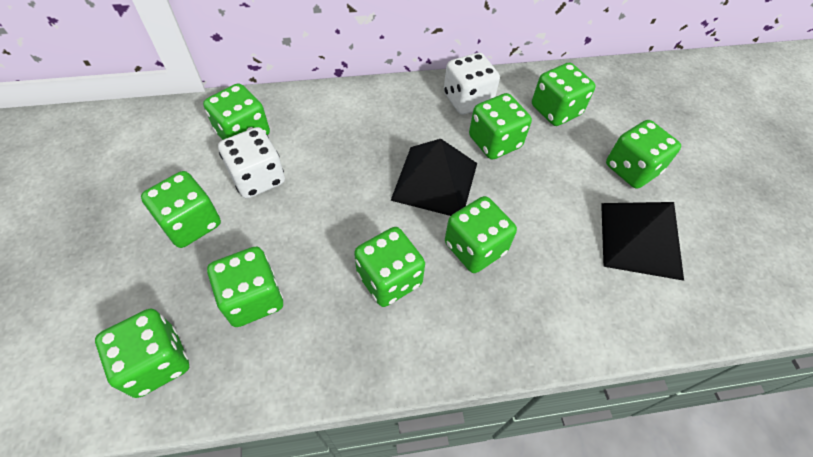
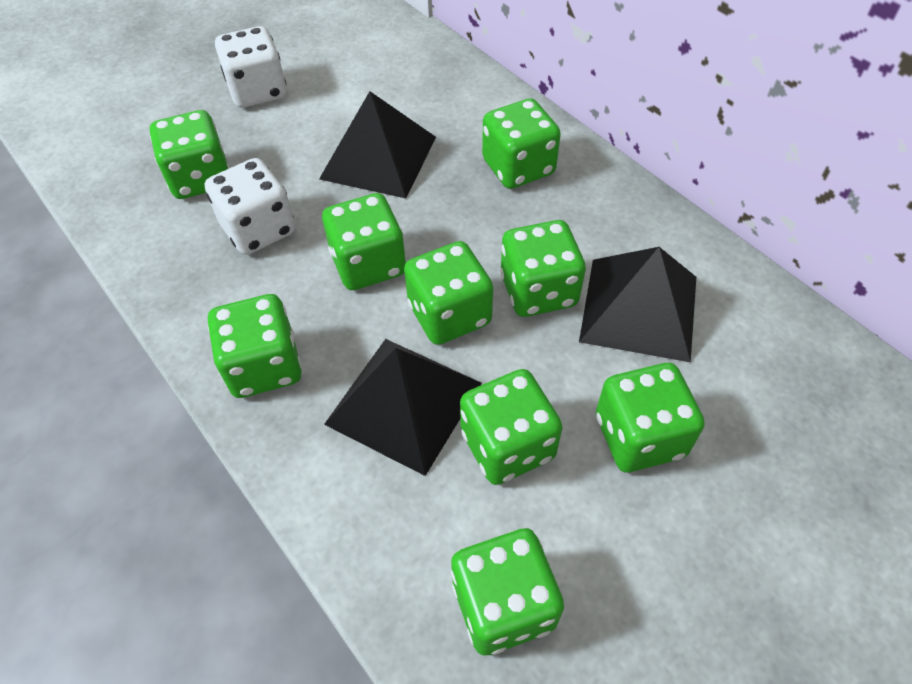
black pyramid: 2 -> 3

